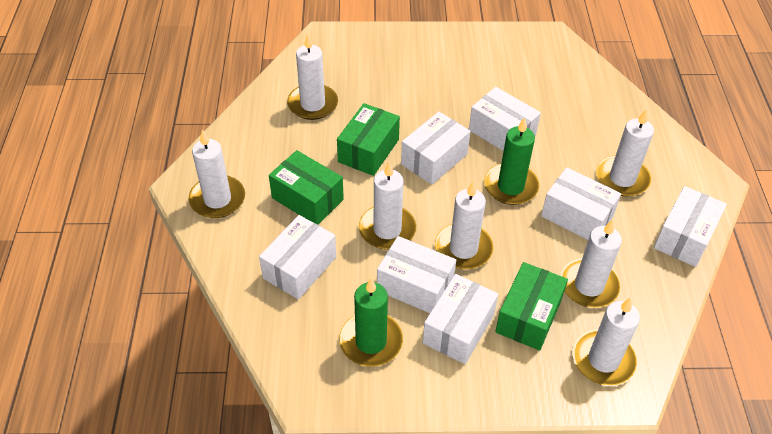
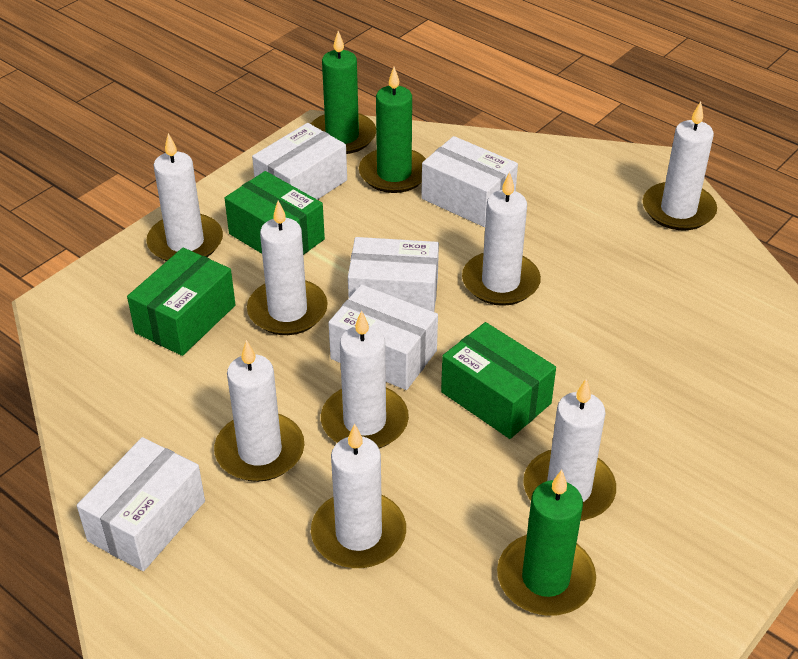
green candle: 2 -> 3
white box: 7 -> 5
white candle: 7 -> 8

